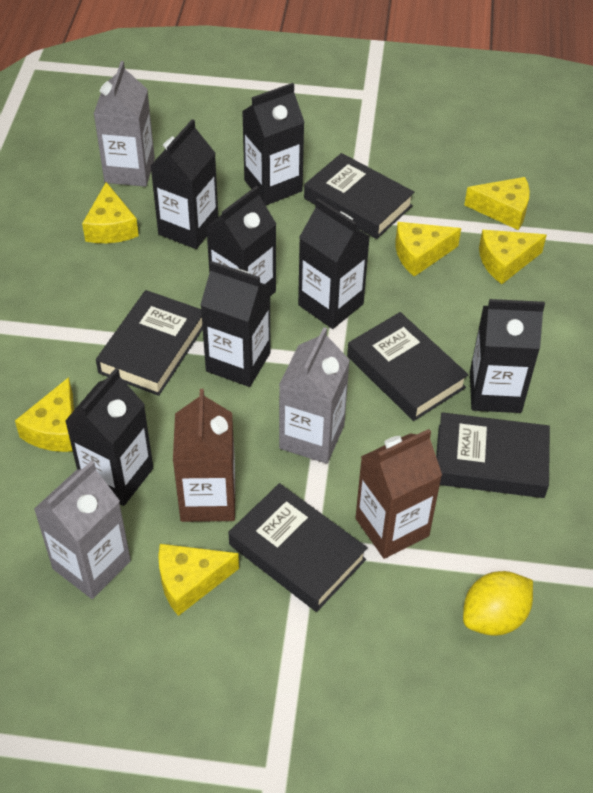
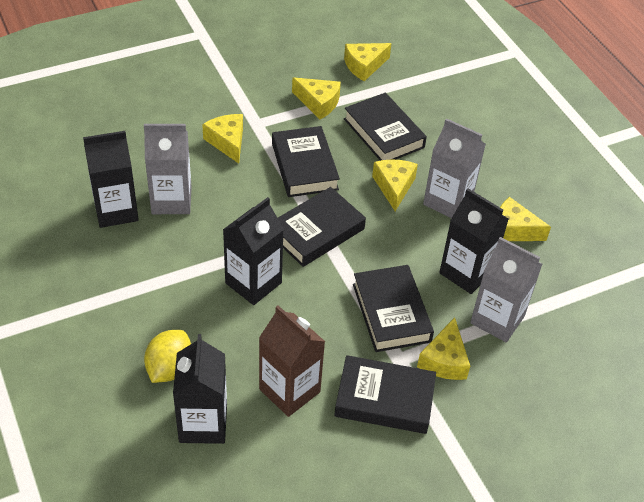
black carton: 7 -> 4
brown carton: 2 -> 1

